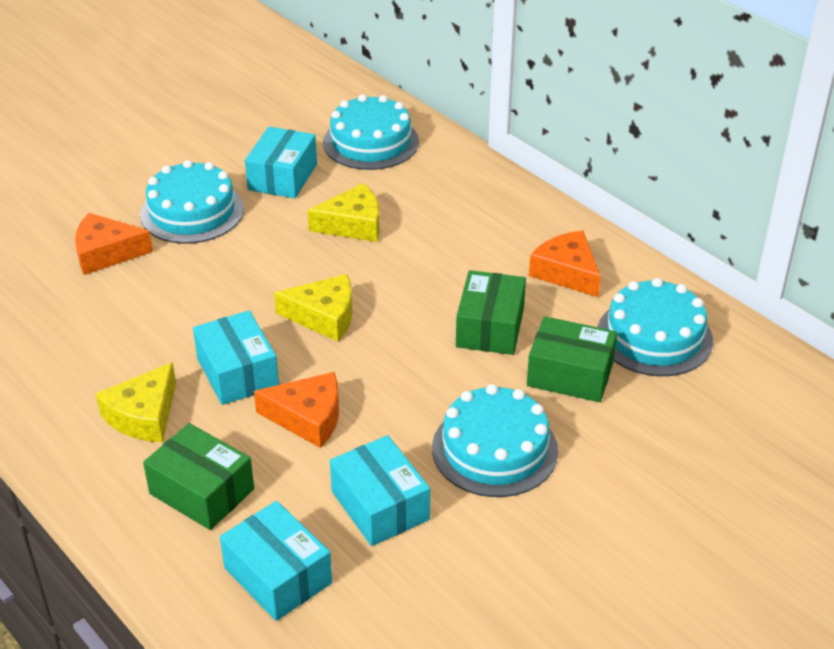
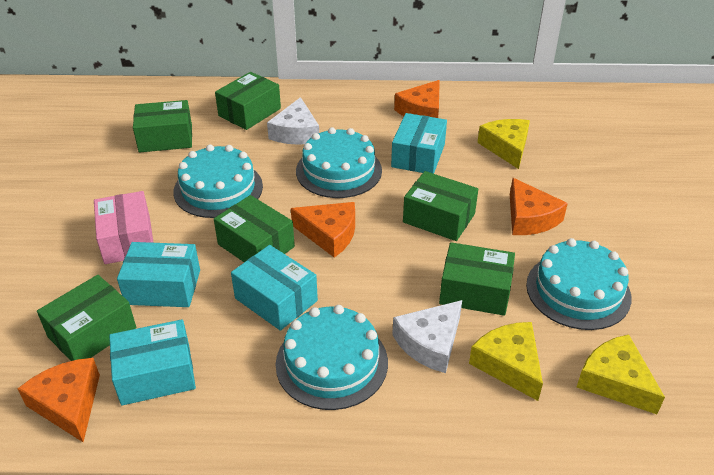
green box: 3 -> 6
orange cheese: 3 -> 4
pink box: 0 -> 1
white cheese: 0 -> 2

